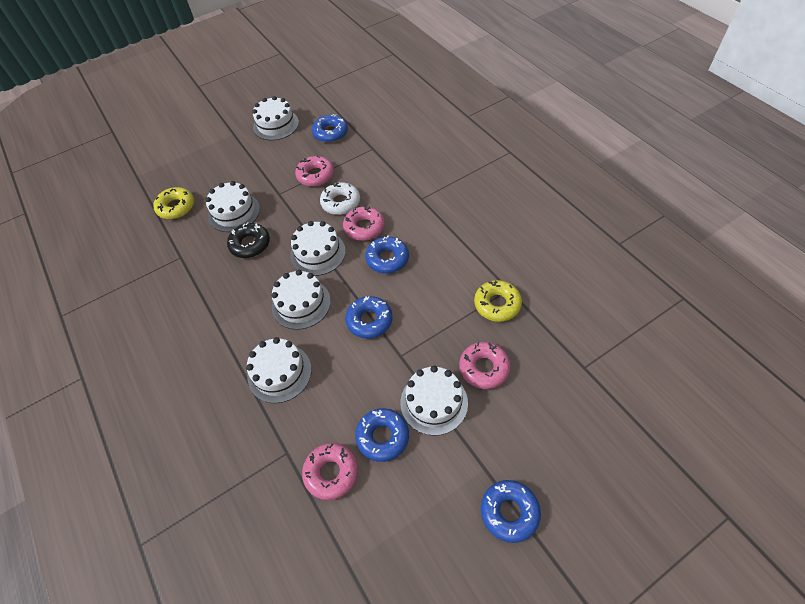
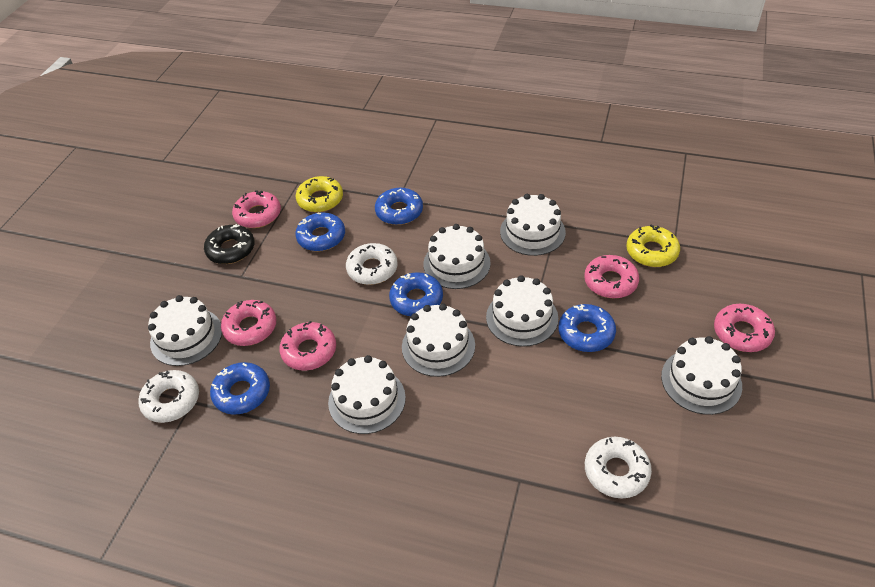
pink donut: 4 -> 5
white cake: 6 -> 7
white donut: 1 -> 3

